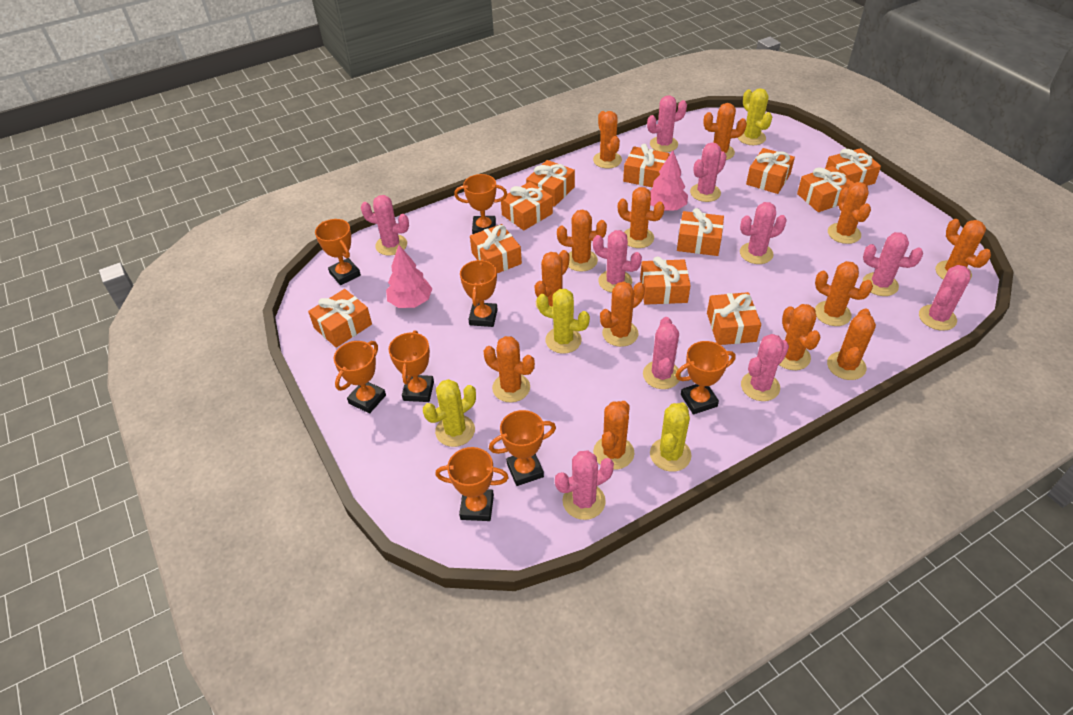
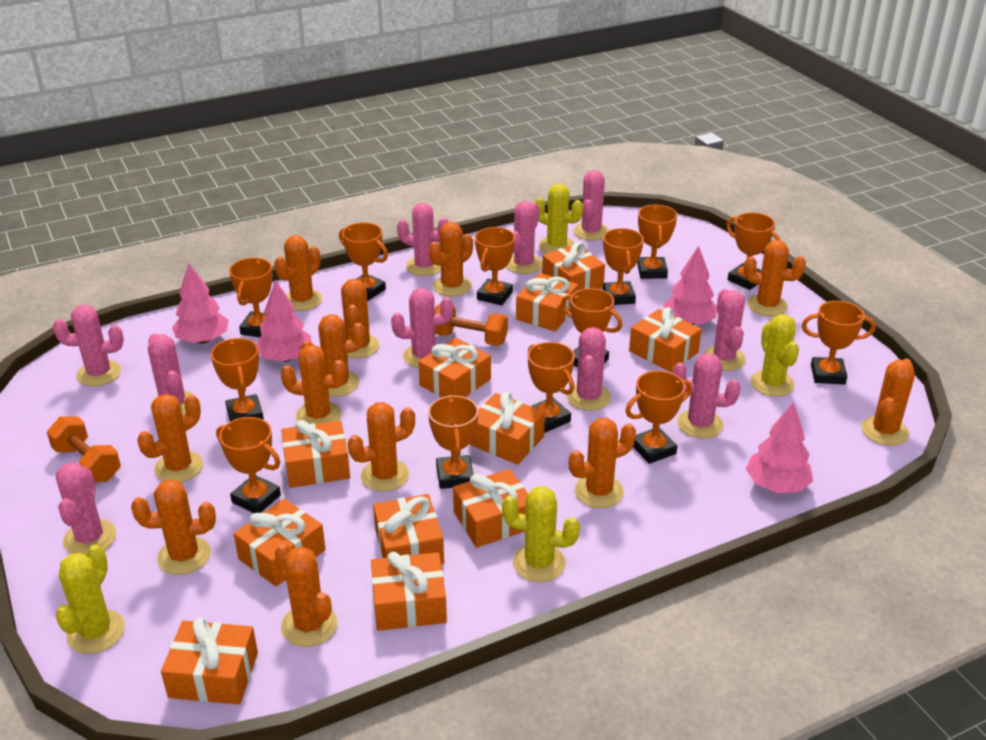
orange cactus: 13 -> 12
orange dumbbell: 0 -> 2
orange trophy: 8 -> 13
pink tree: 2 -> 4

